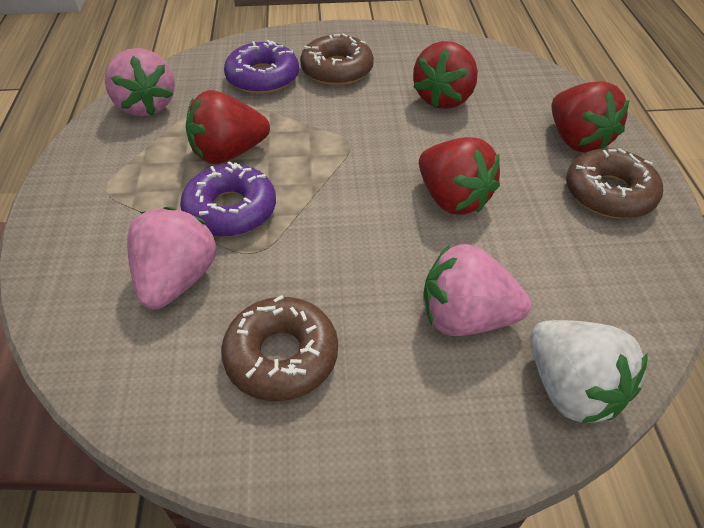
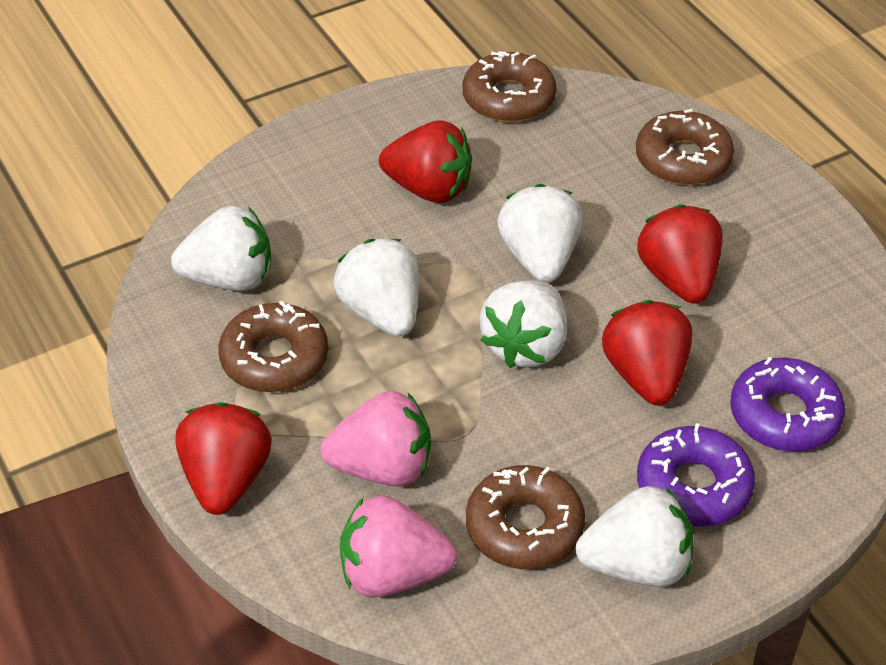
brown donut: 3 -> 4
pink strawberry: 3 -> 2
white strawberry: 1 -> 5

